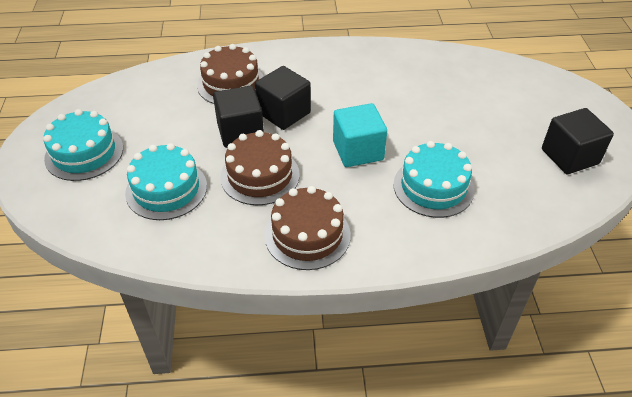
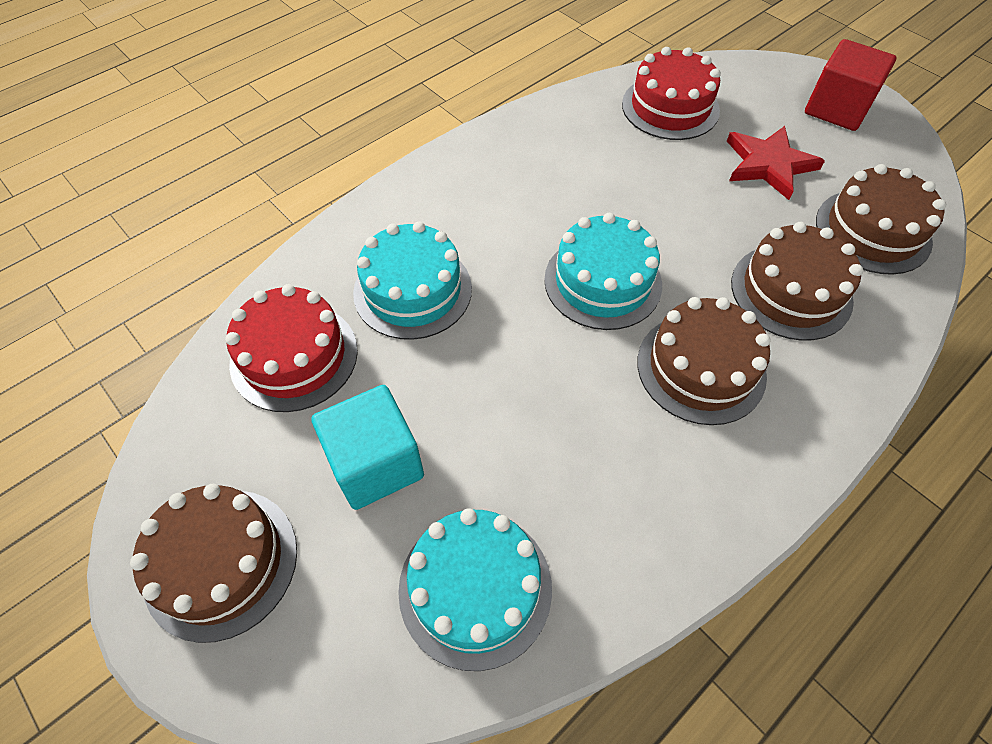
black cube: 3 -> 0
brown cake: 3 -> 4
red cake: 0 -> 2
red cube: 0 -> 1
red star: 0 -> 1

